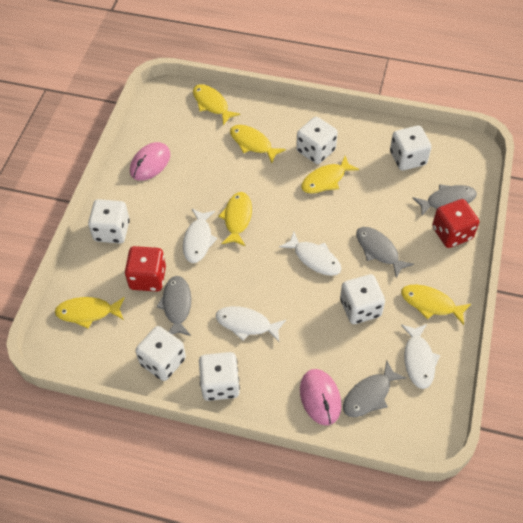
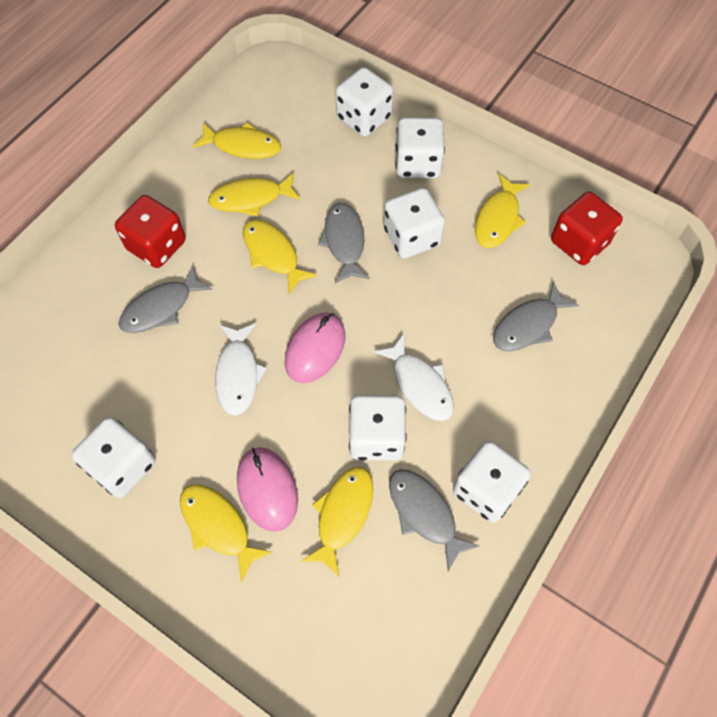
white fish: 4 -> 2

